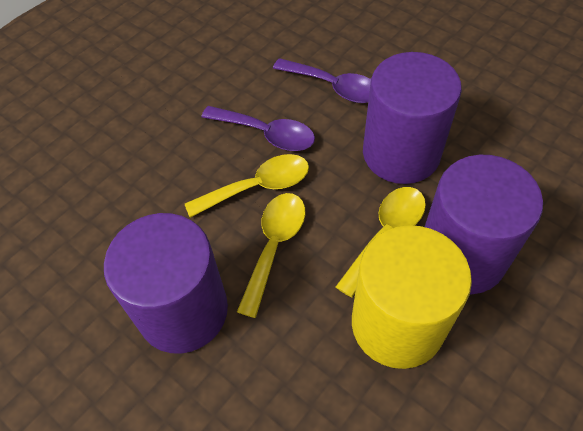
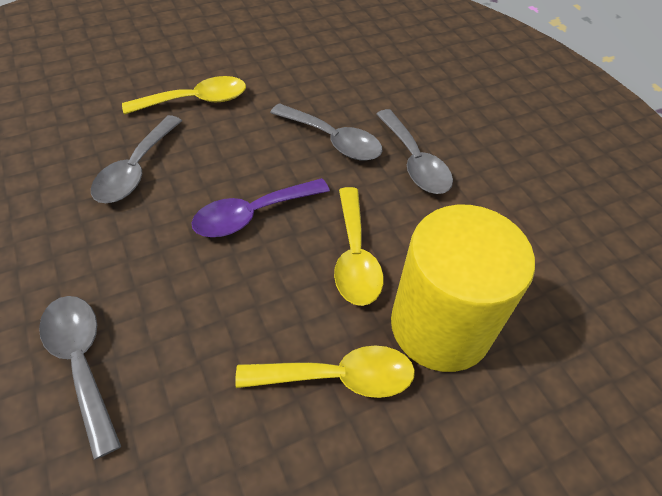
grey spoon: 0 -> 4
purple cylinder: 3 -> 0
purple spoon: 2 -> 1

